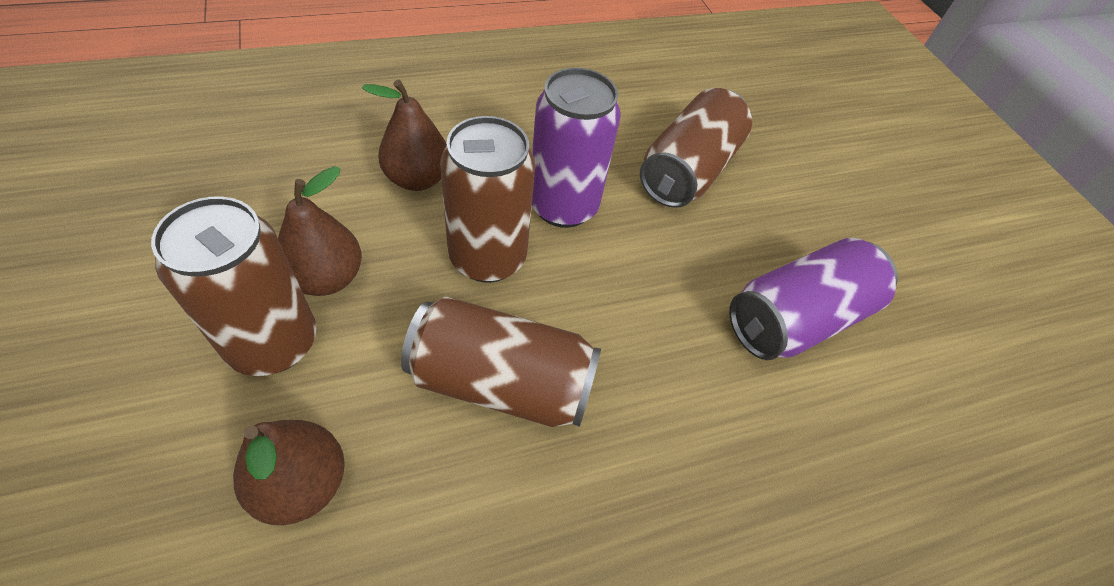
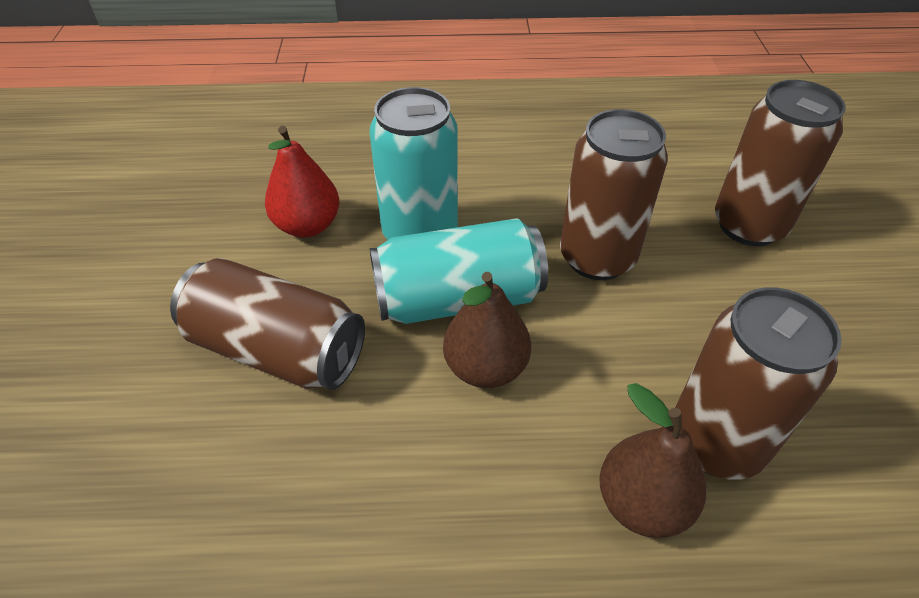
brown pear: 3 -> 2
purple can: 2 -> 0
red pear: 0 -> 1
turquoise can: 0 -> 2

